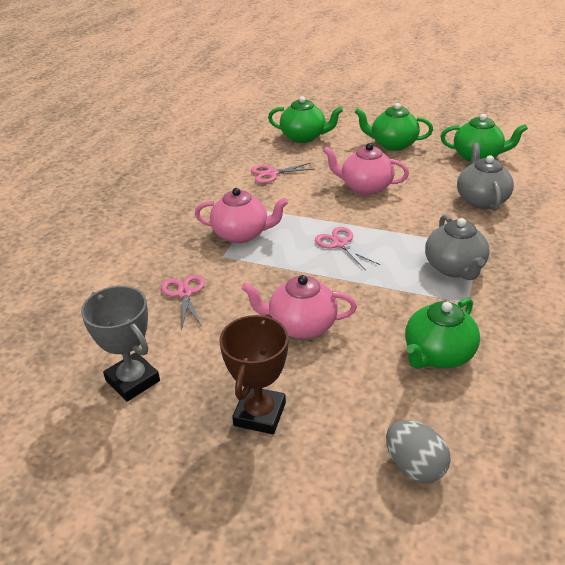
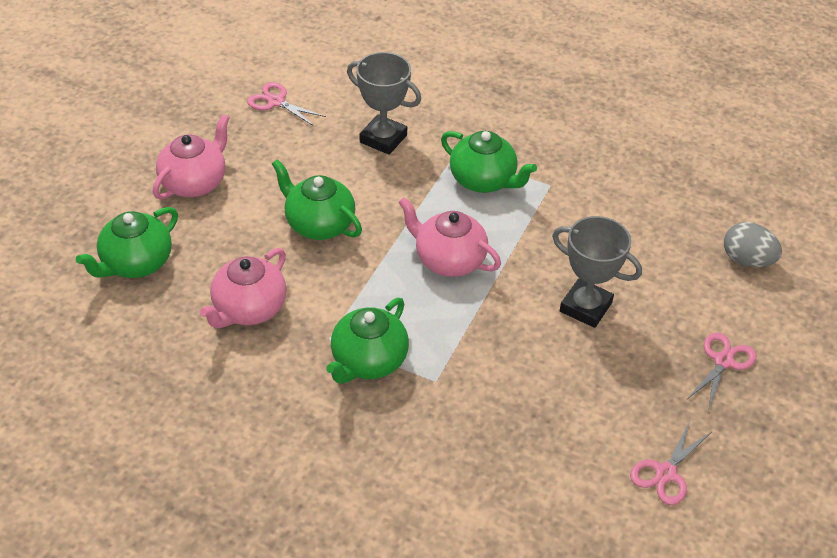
brown trophy: 1 -> 0
grey teapot: 2 -> 0
grey trophy: 1 -> 2

